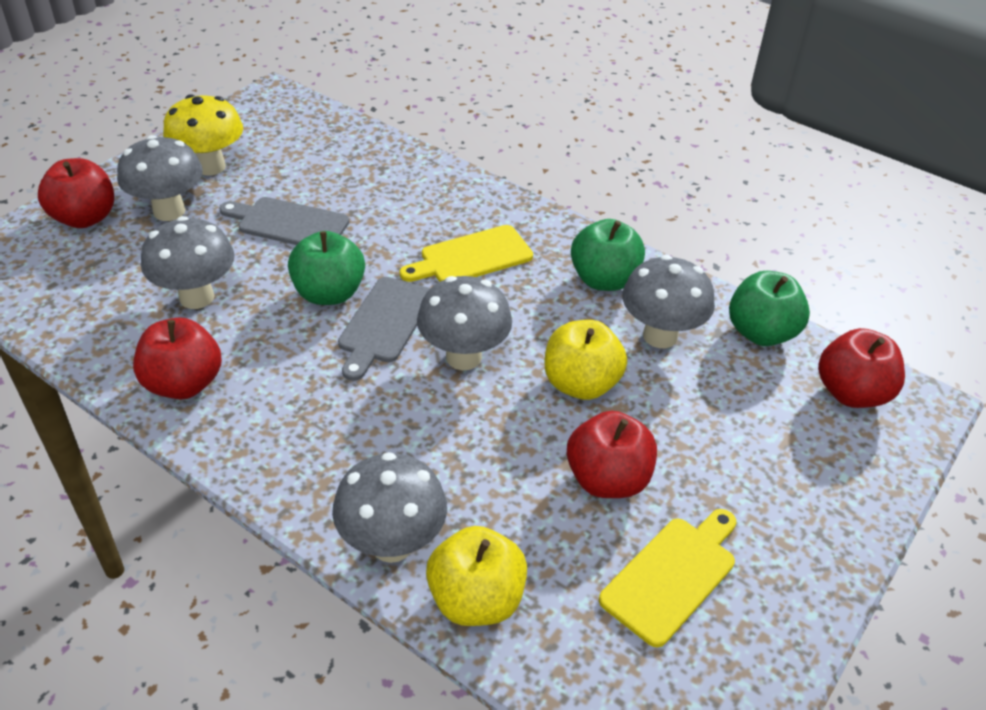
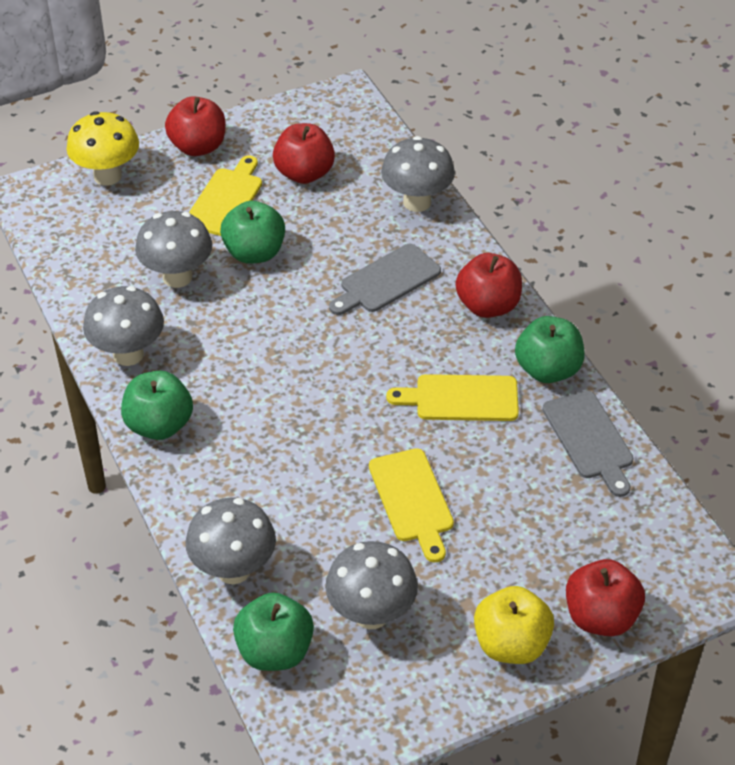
green apple: 3 -> 4
yellow apple: 2 -> 1
yellow cutting board: 2 -> 3

